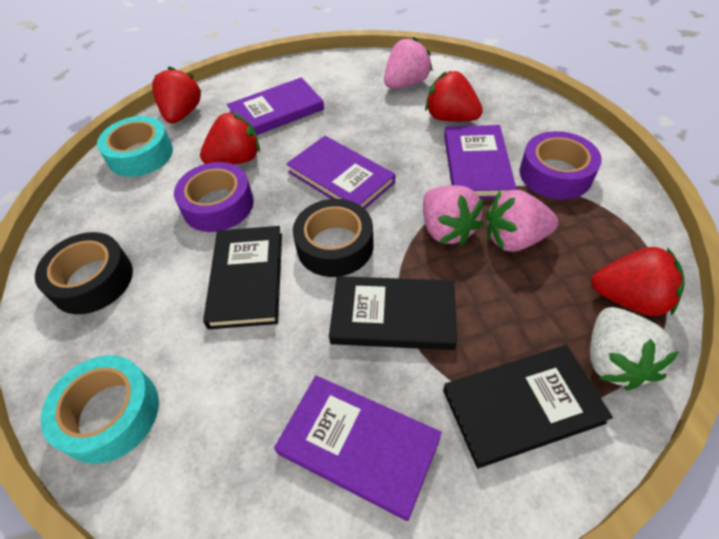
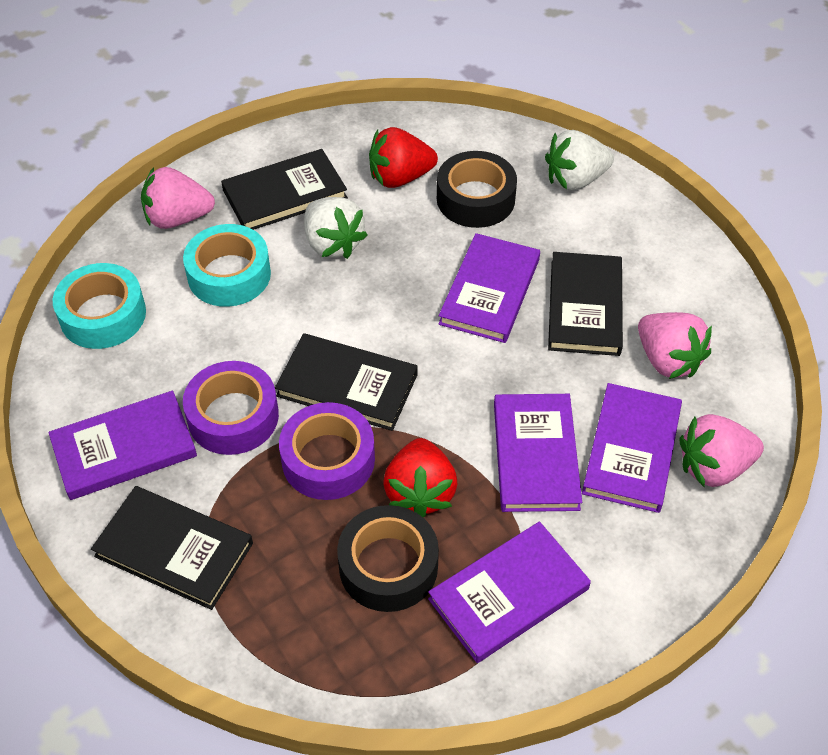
black book: 3 -> 4
purple book: 4 -> 5
red strawberry: 4 -> 2
white strawberry: 1 -> 2

